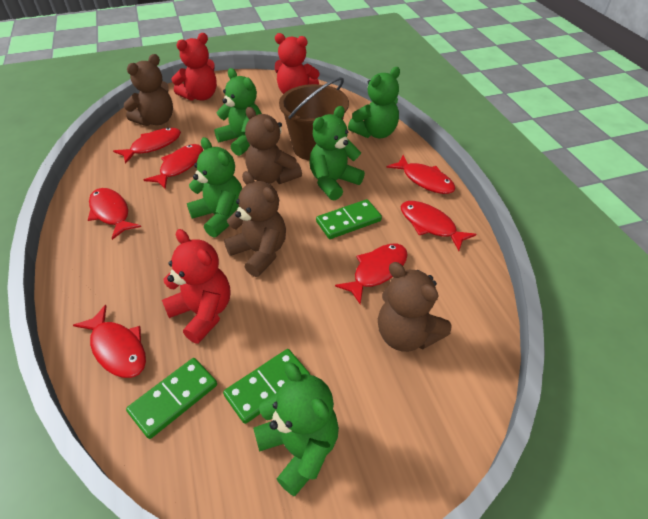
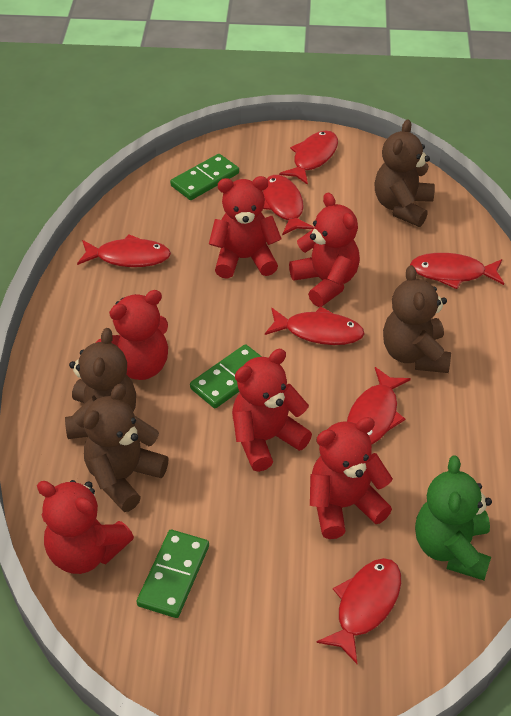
brown bucket: 1 -> 0
green teddy bear: 5 -> 1
red teddy bear: 3 -> 6

